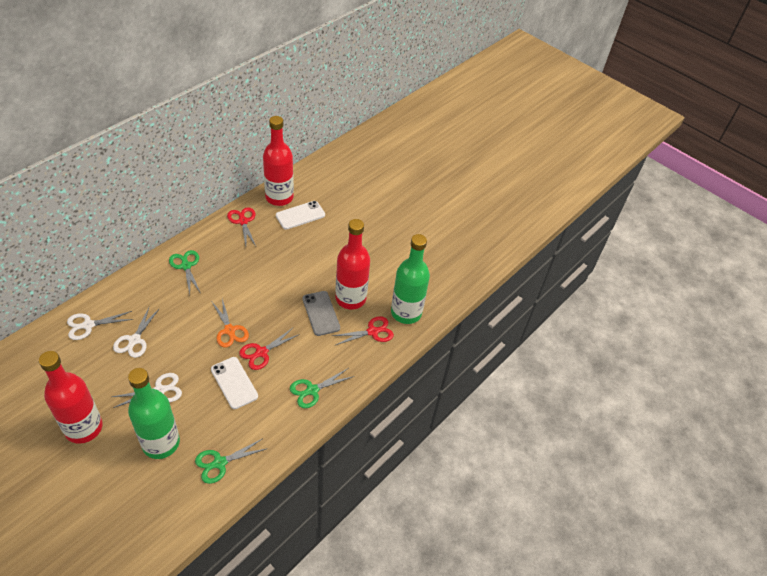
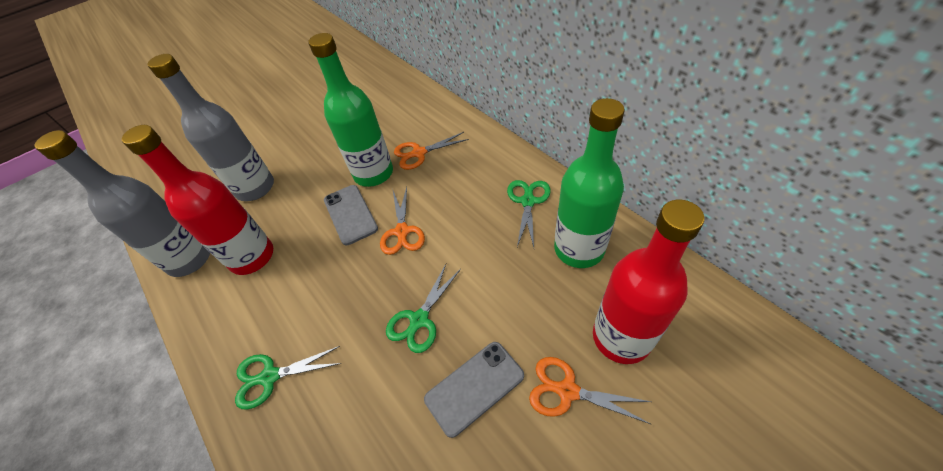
grey bottle: 0 -> 2
grey phone: 1 -> 2
orange scissors: 1 -> 3
red bottle: 3 -> 2
red scissors: 3 -> 0
white phone: 2 -> 0
white scissors: 3 -> 0

